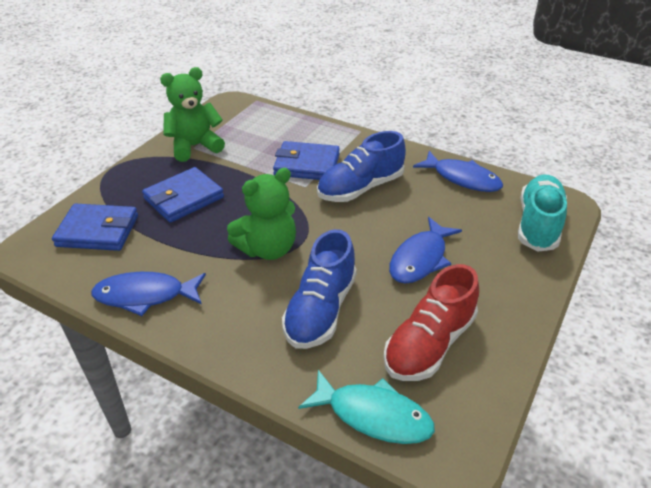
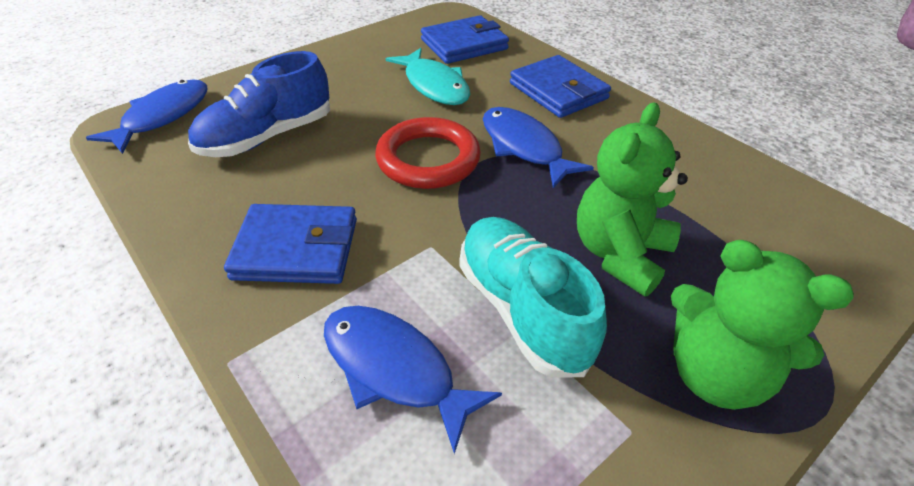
blue shoe: 2 -> 1
red ring: 0 -> 1
red shoe: 1 -> 0

